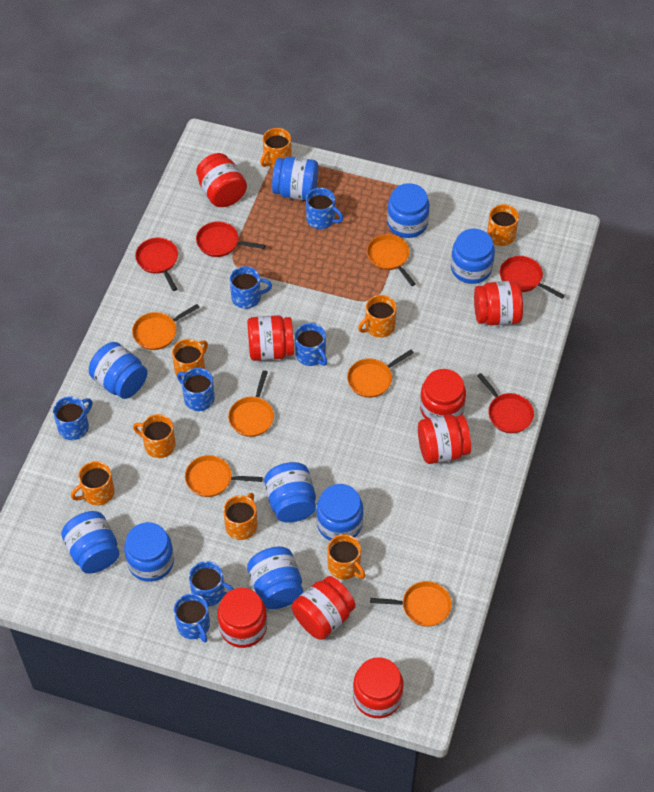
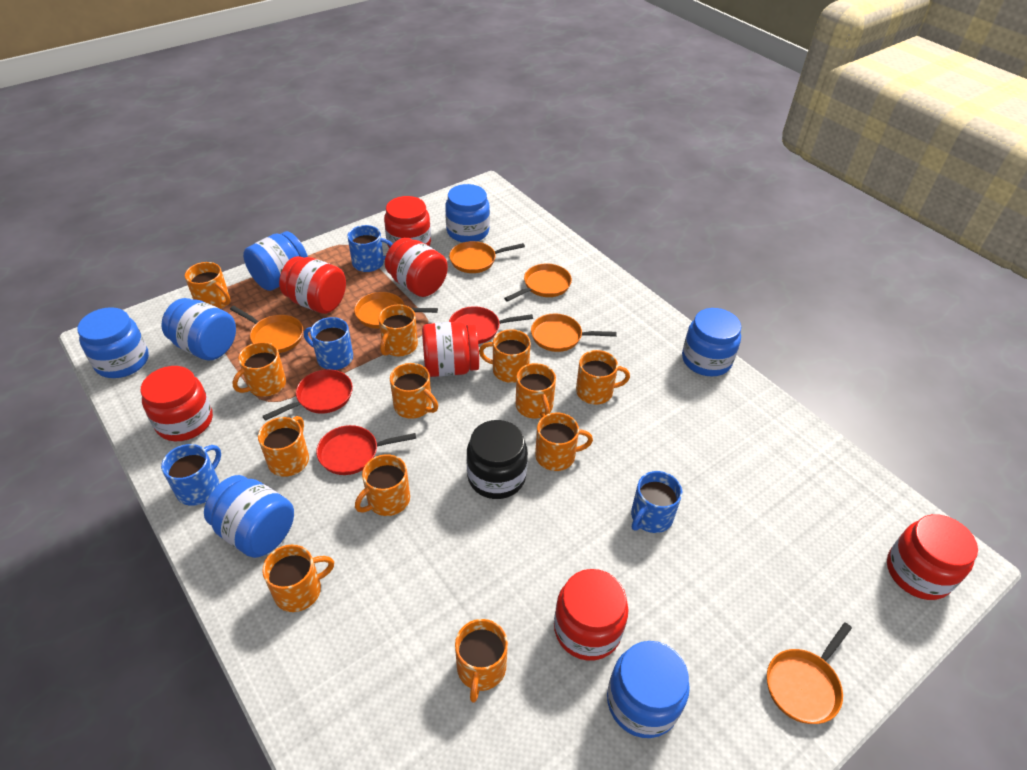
black jar: 0 -> 1
blue jar: 9 -> 7
blue mug: 7 -> 4
orange mug: 8 -> 12
red jar: 8 -> 7
red pan: 4 -> 3

